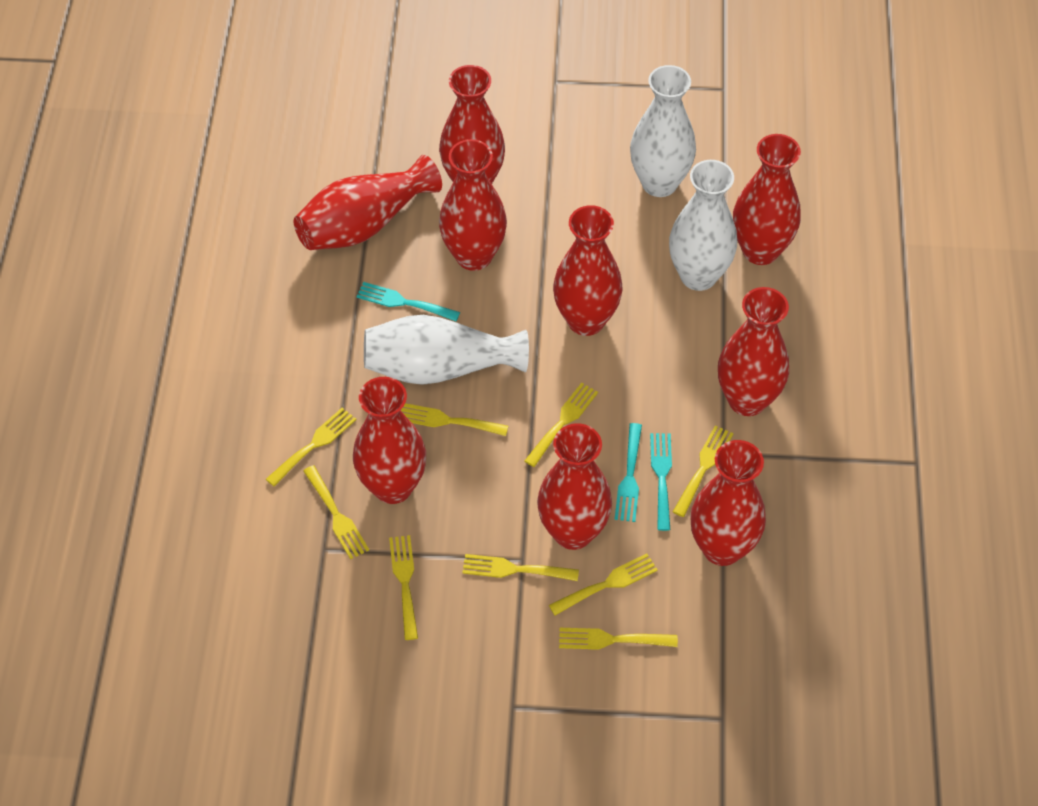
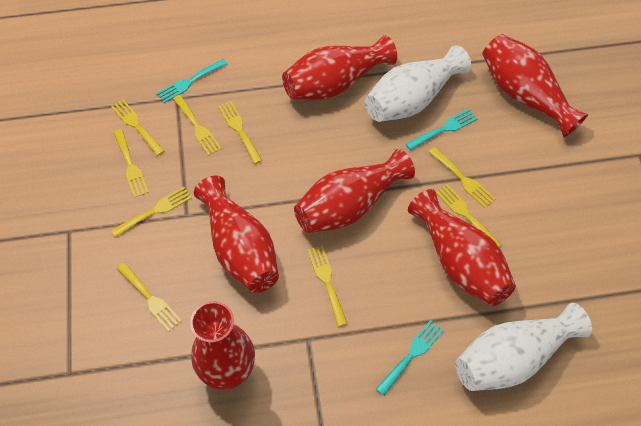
red vase: 9 -> 6
white vase: 3 -> 2

